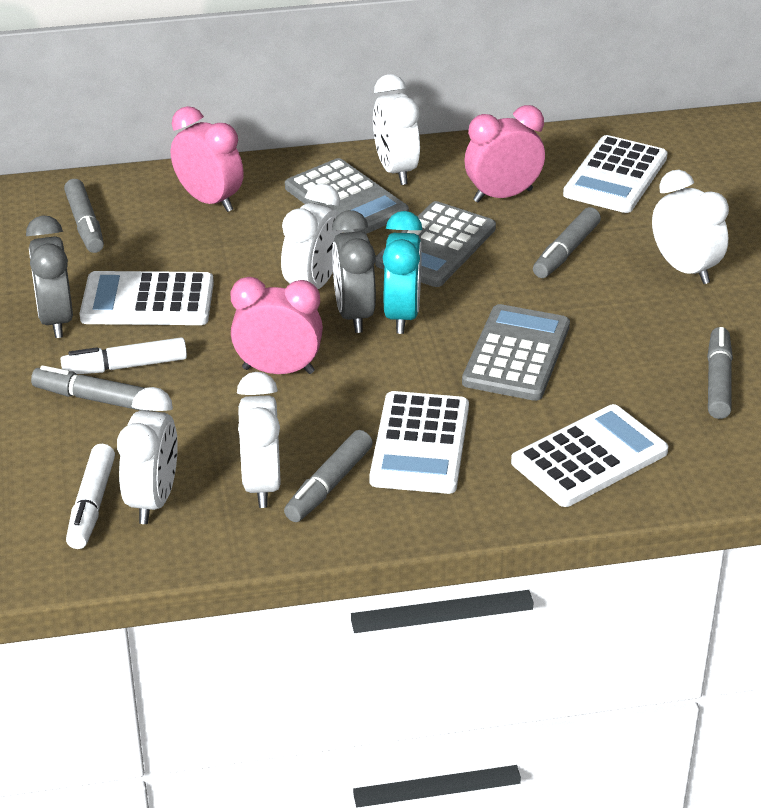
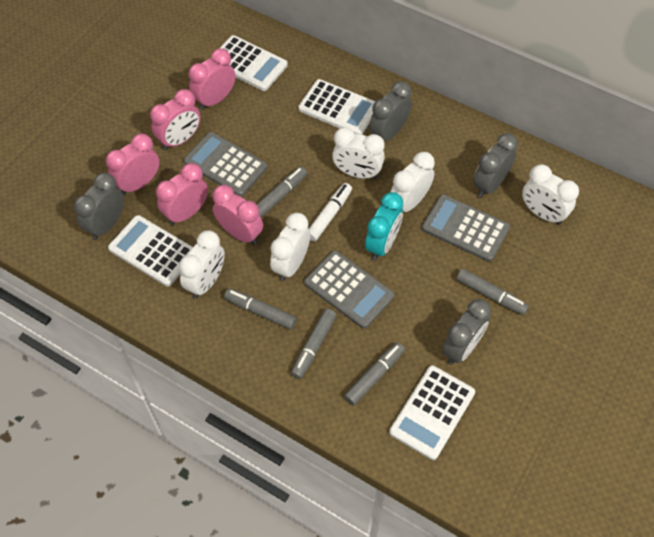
grey clock: 2 -> 4
pink clock: 3 -> 5
white marker: 2 -> 1

